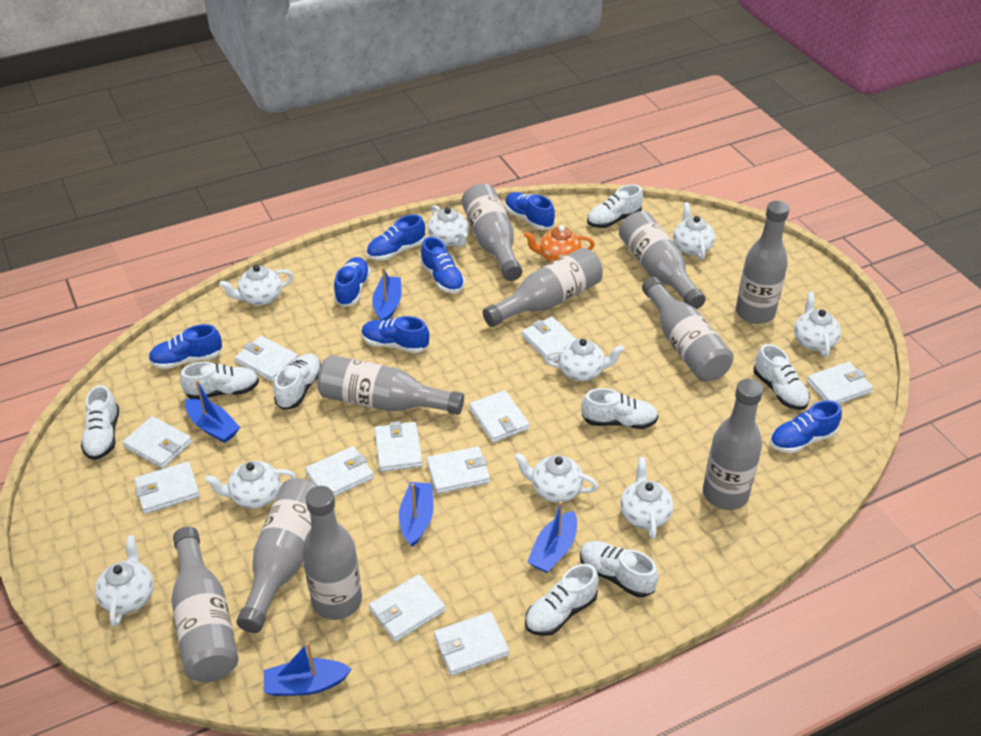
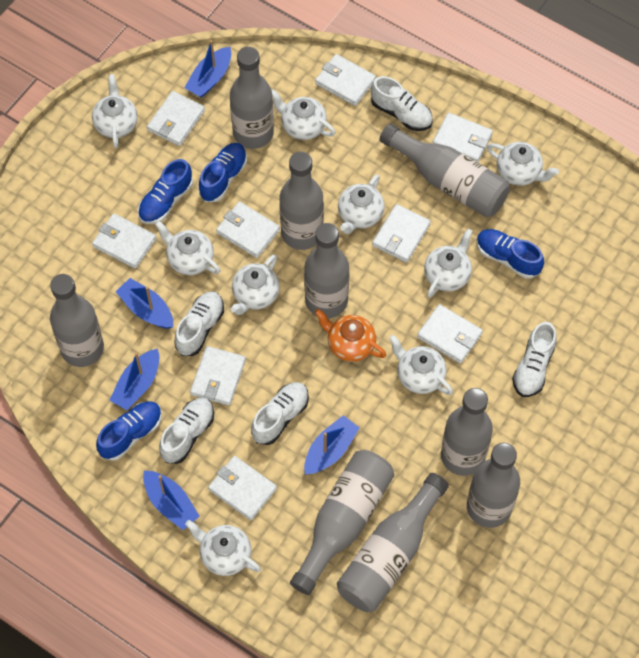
blue shoe: 7 -> 4
grey bottle: 10 -> 9
white shoe: 8 -> 5
white wallet: 11 -> 9

